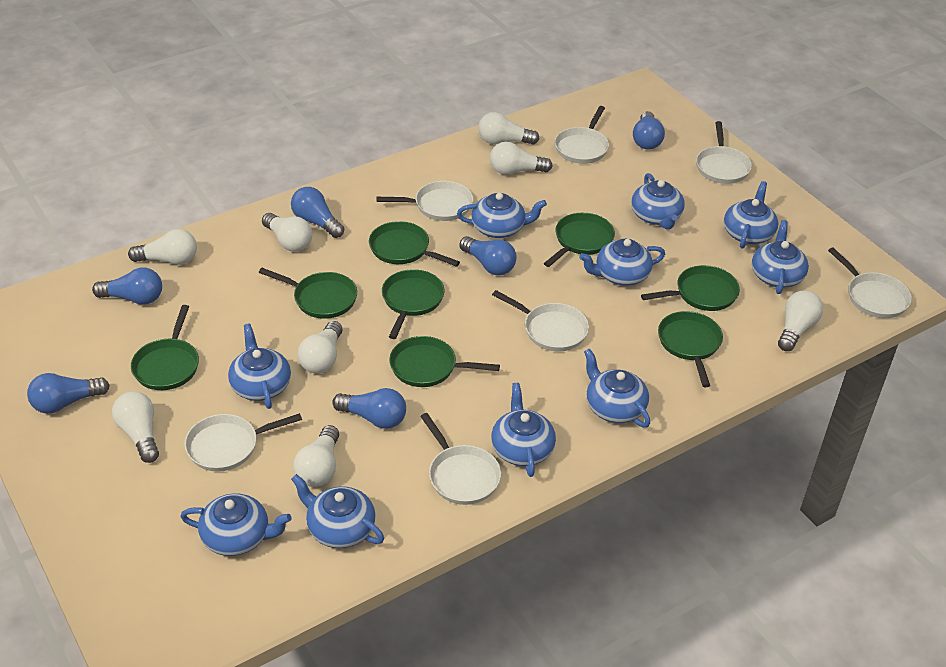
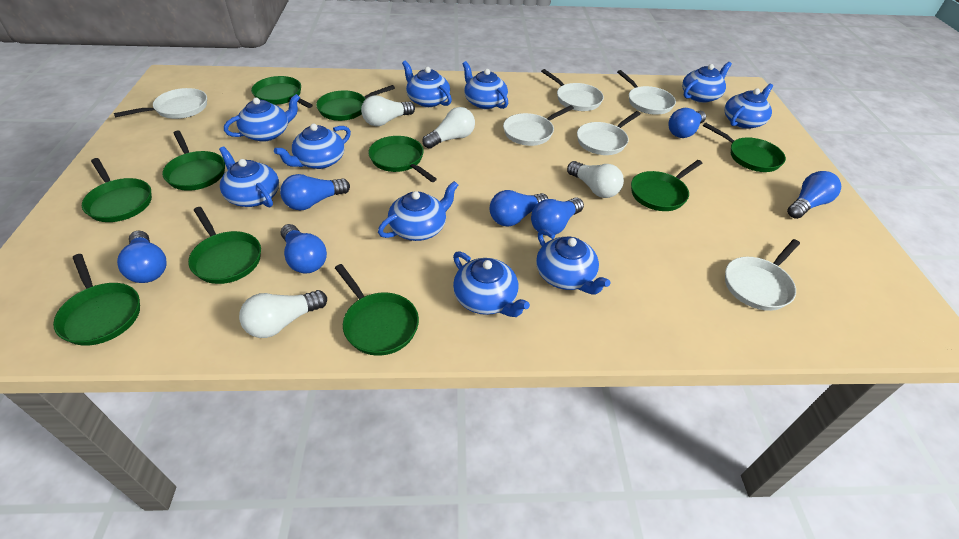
blue light bulb: 6 -> 7
green pan: 8 -> 10
white light bulb: 8 -> 4
white pan: 7 -> 6

